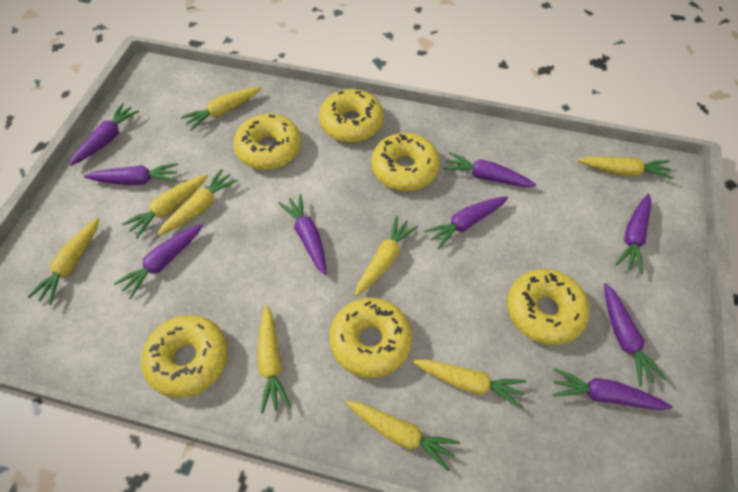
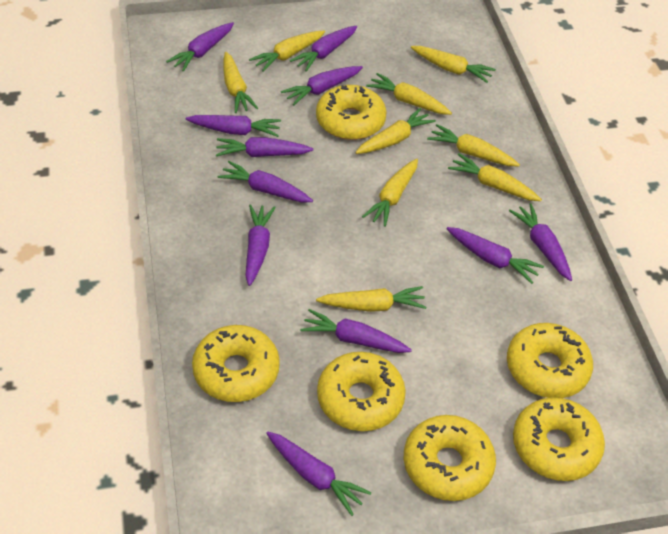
purple carrot: 9 -> 11

